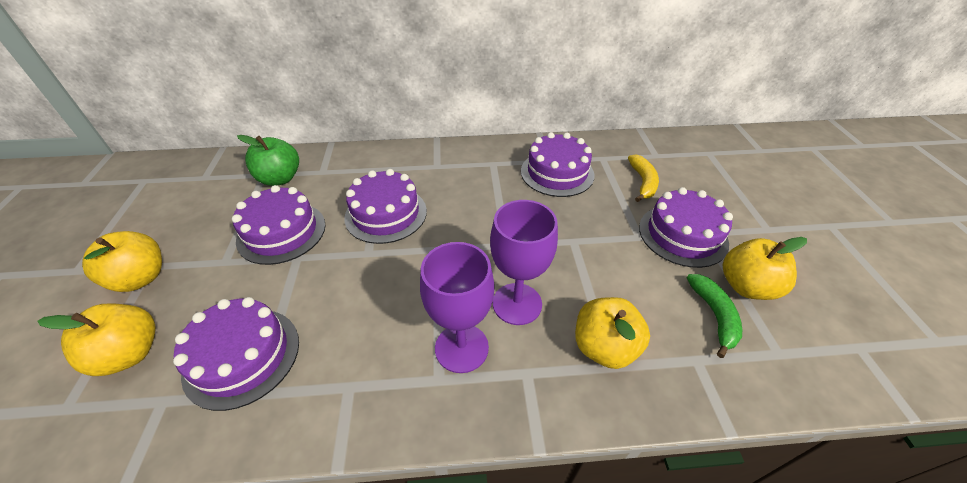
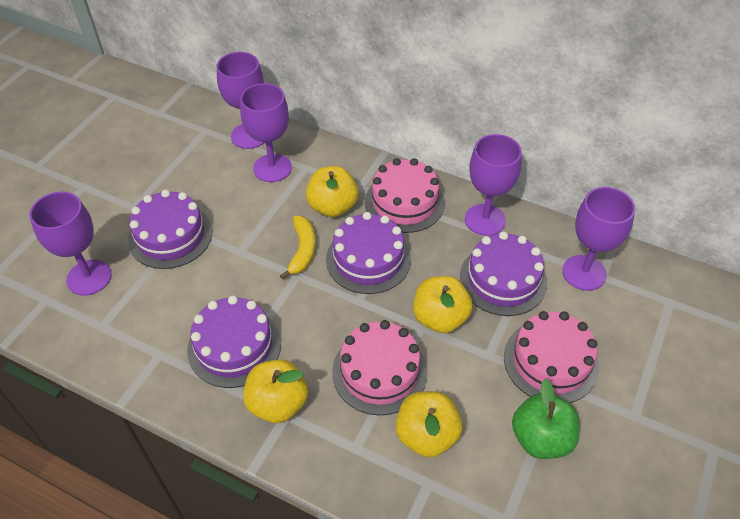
green banana: 1 -> 0
pink cake: 0 -> 3
purple cake: 5 -> 4
purple goblet: 2 -> 5

